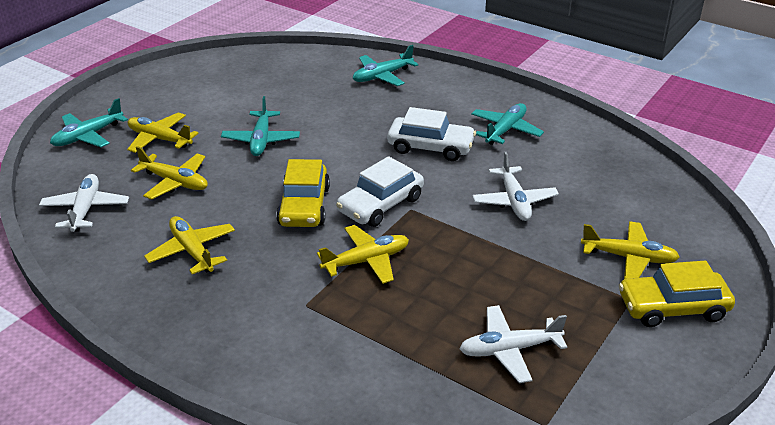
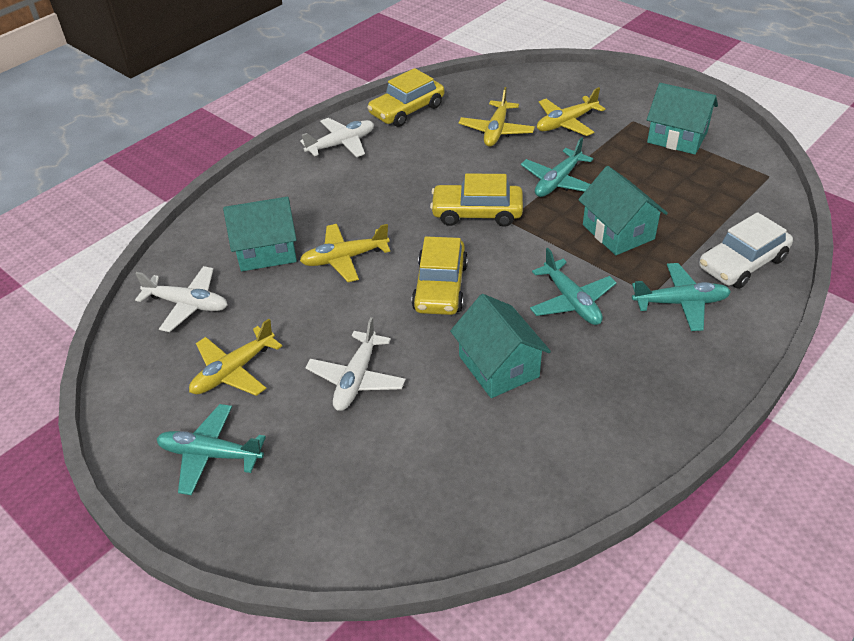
turquoise house: 0 -> 4
white car: 2 -> 1
yellow car: 2 -> 3
yellow plane: 5 -> 4

